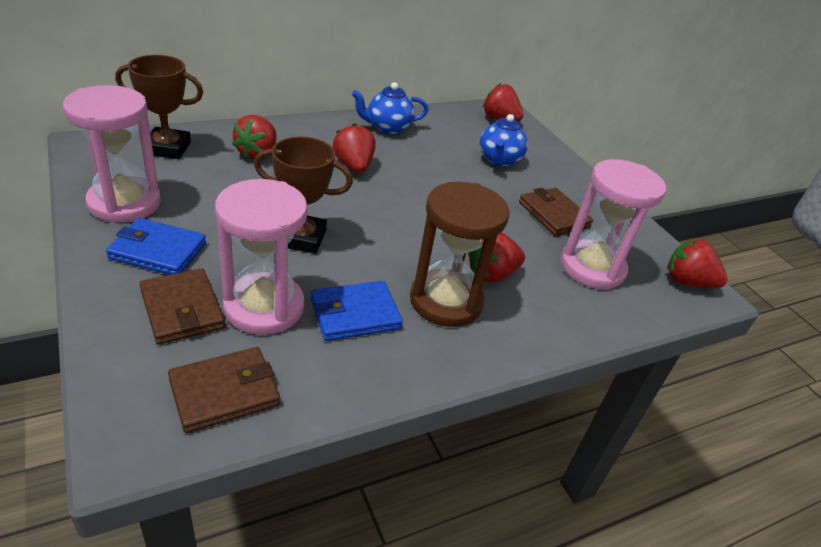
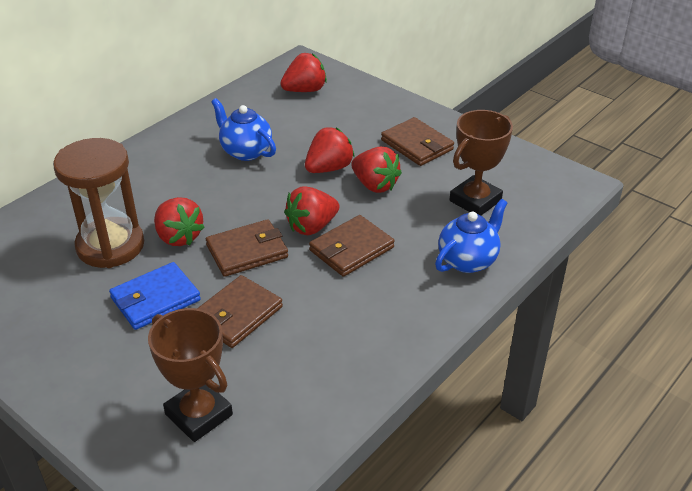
blue wallet: 2 -> 1
brown wallet: 3 -> 4
pink hourglass: 3 -> 0

